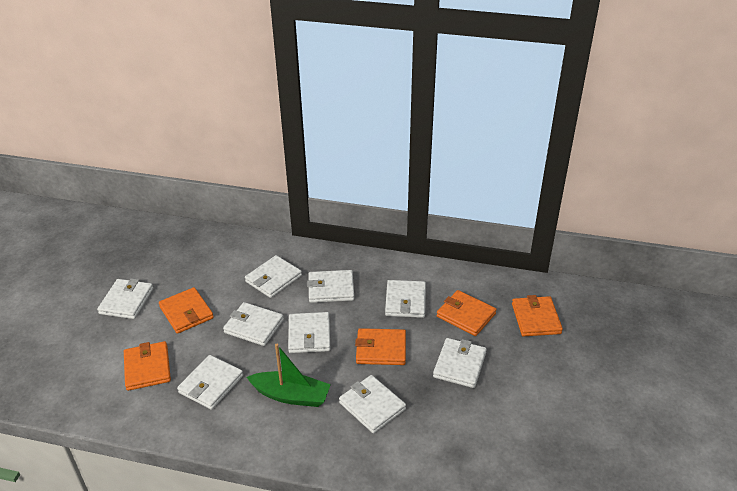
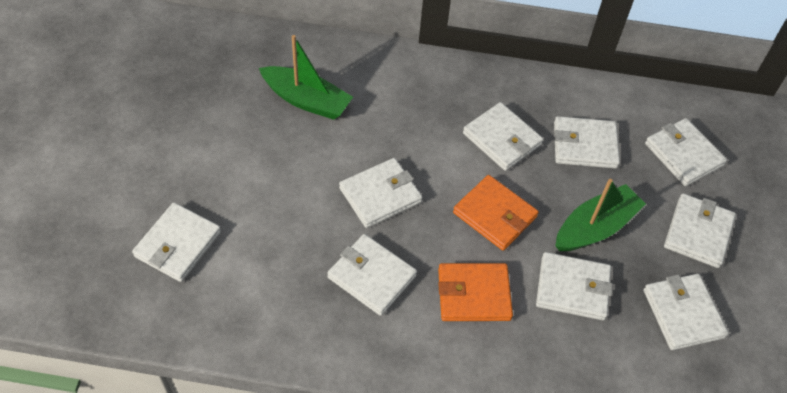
green boat: 1 -> 2
orange wallet: 5 -> 2

